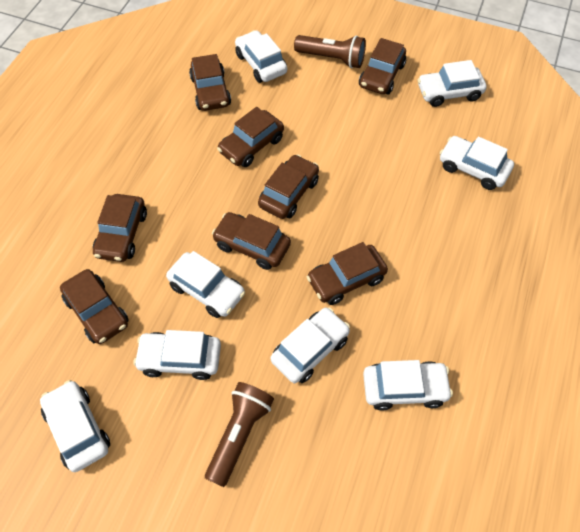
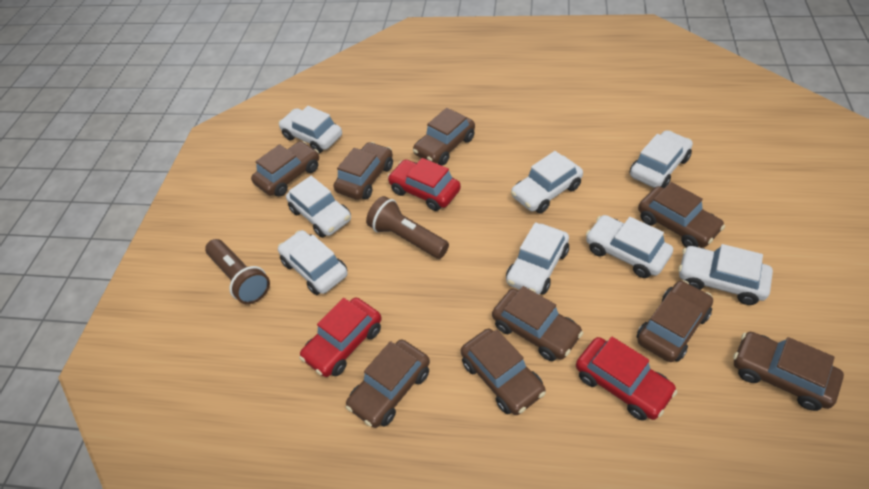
brown car: 8 -> 9
red car: 0 -> 3

